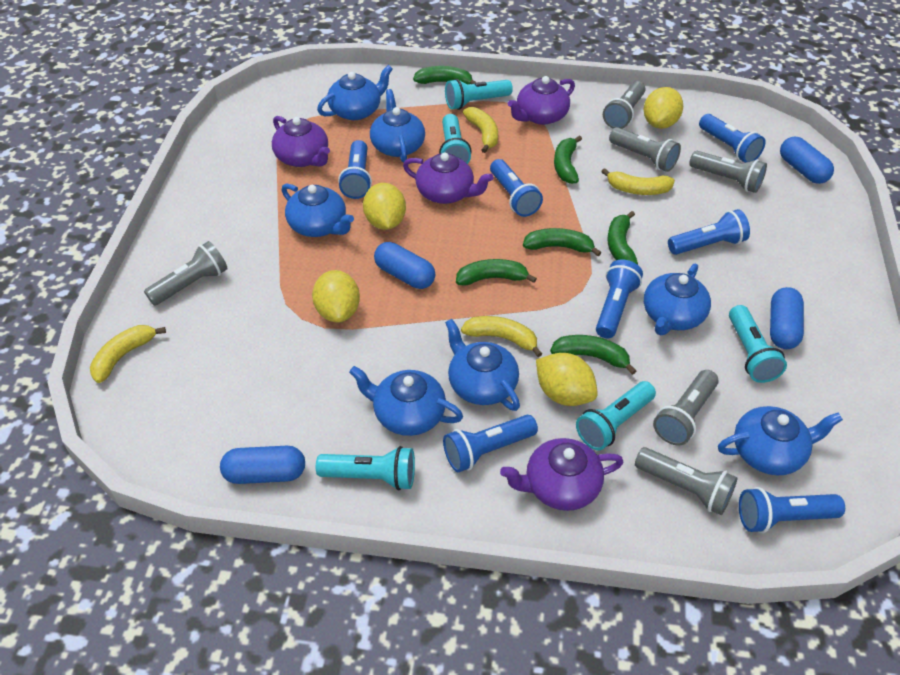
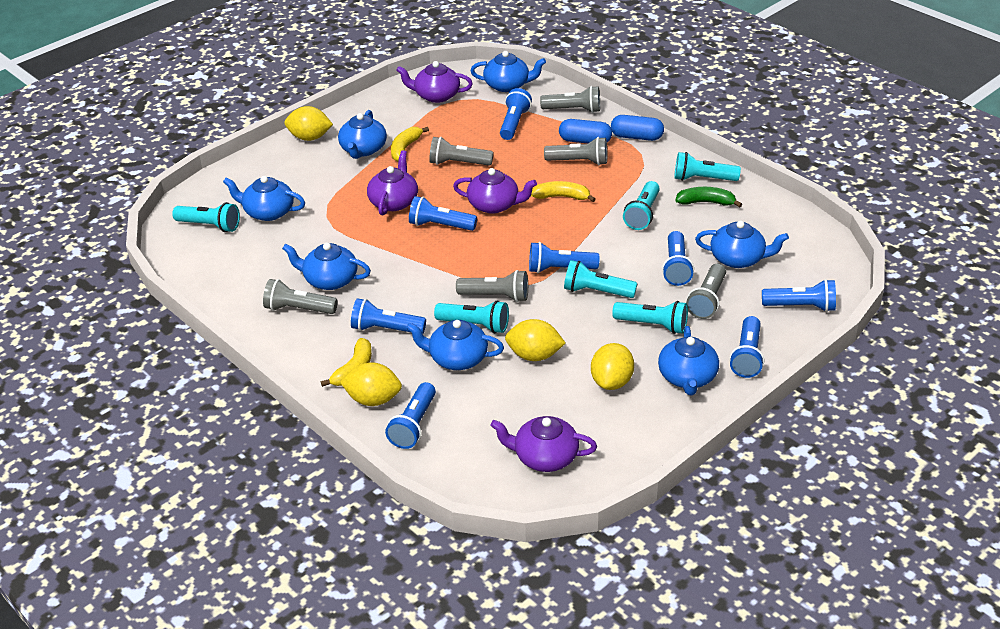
blue capsule: 4 -> 2
blue flashlight: 7 -> 8
green banana: 6 -> 1
turquoise flashlight: 5 -> 6
yellow banana: 4 -> 3

